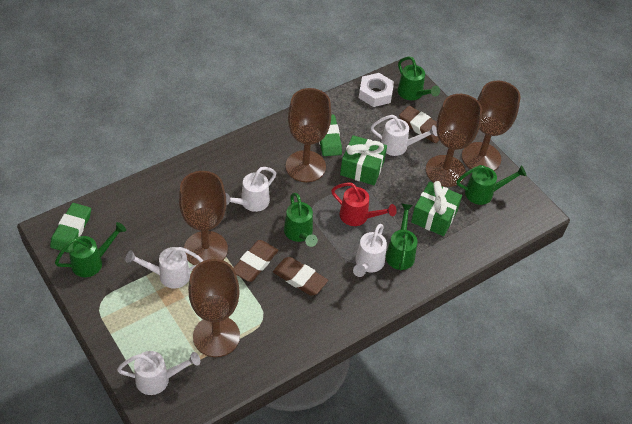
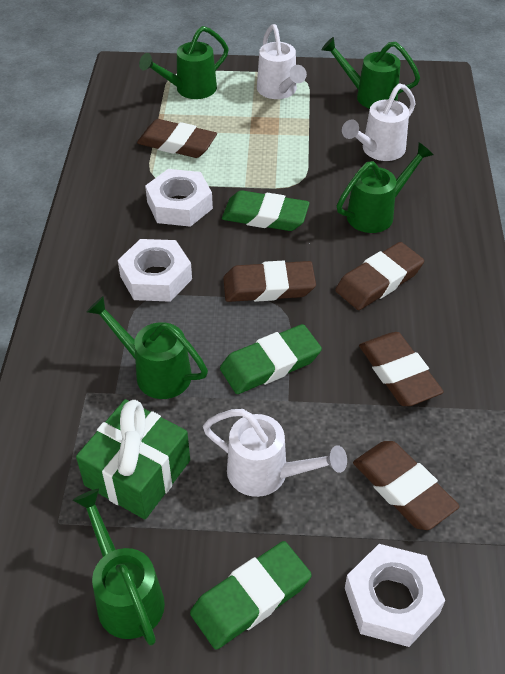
brown eraser: 3 -> 5
brown goblet: 5 -> 0
green eraser: 2 -> 3
green gift: 2 -> 1
red watering can: 1 -> 0
white nut: 1 -> 3
white watering can: 5 -> 3

